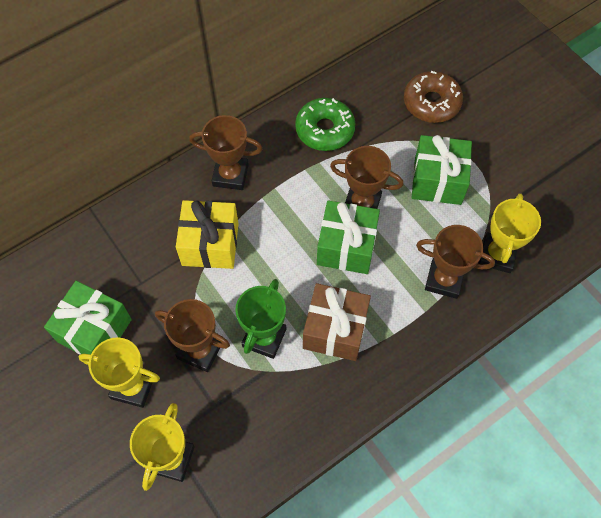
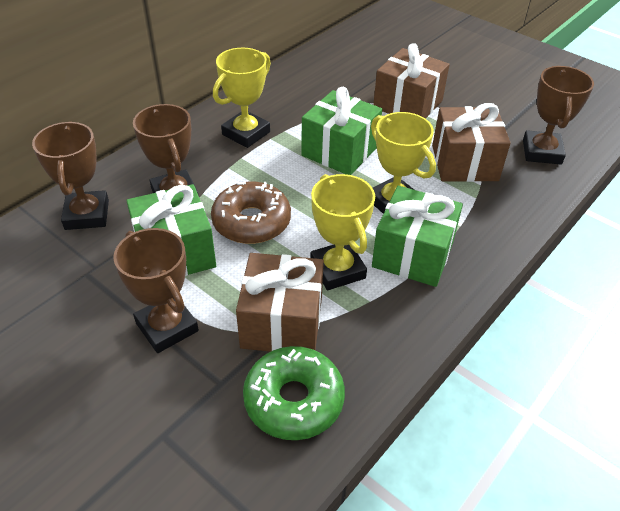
brown gift: 1 -> 3
green trophy: 1 -> 0
yellow gift: 1 -> 0

